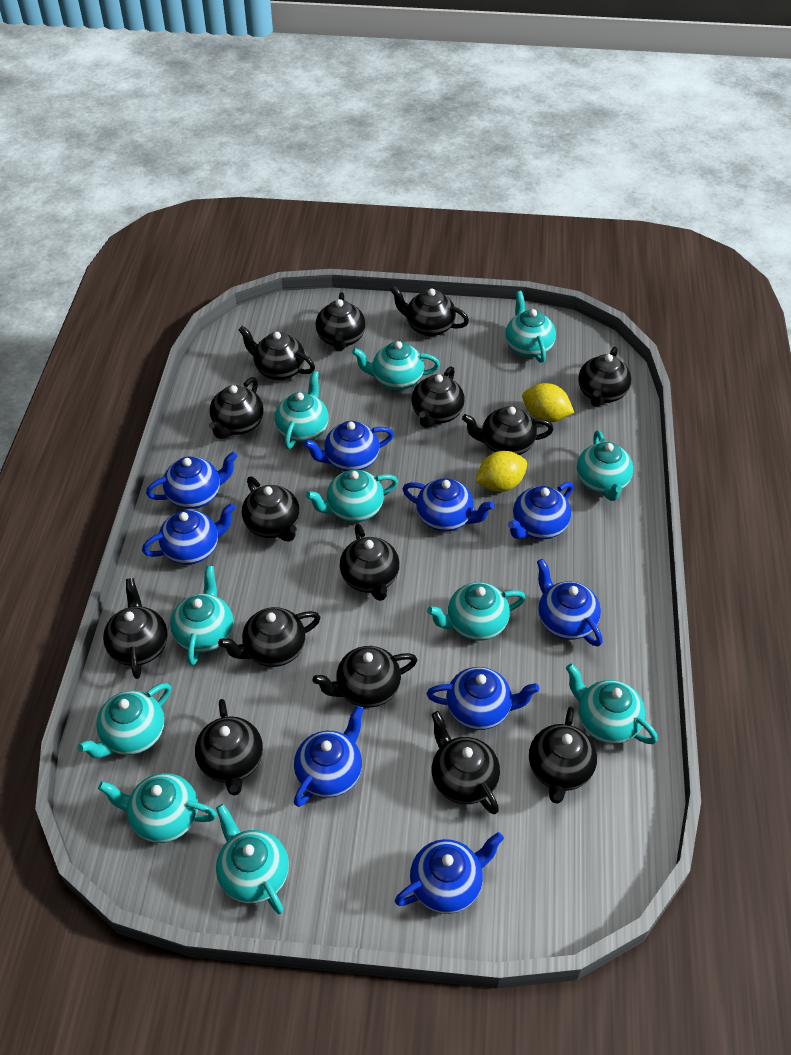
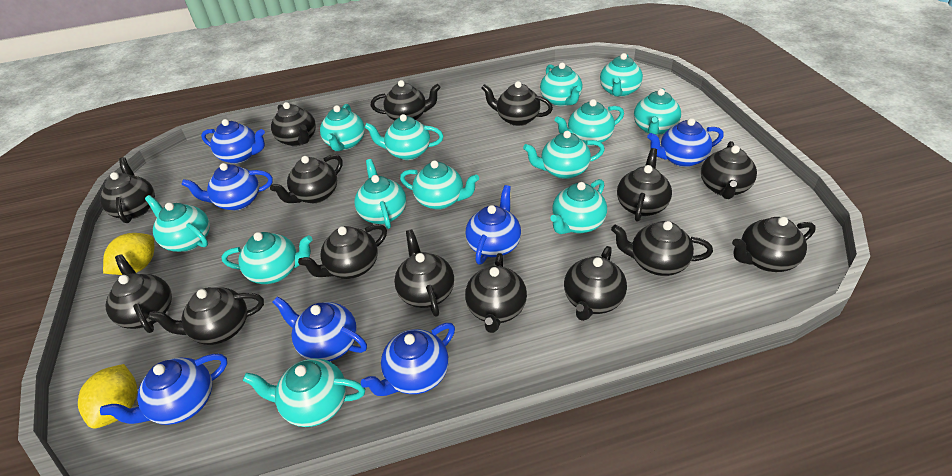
blue teapot: 9 -> 7
turquoise teapot: 11 -> 13

